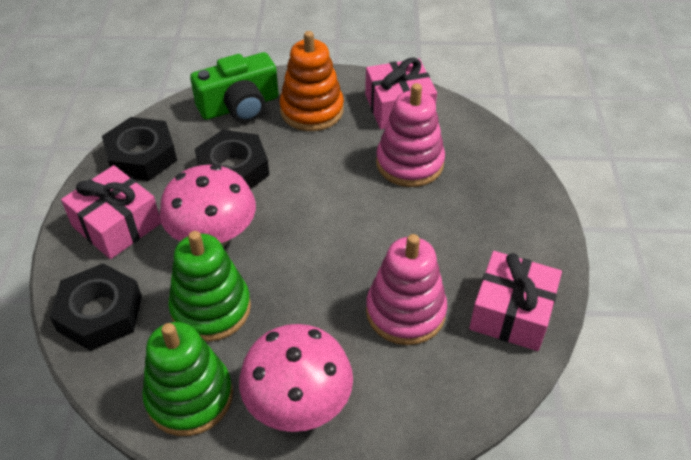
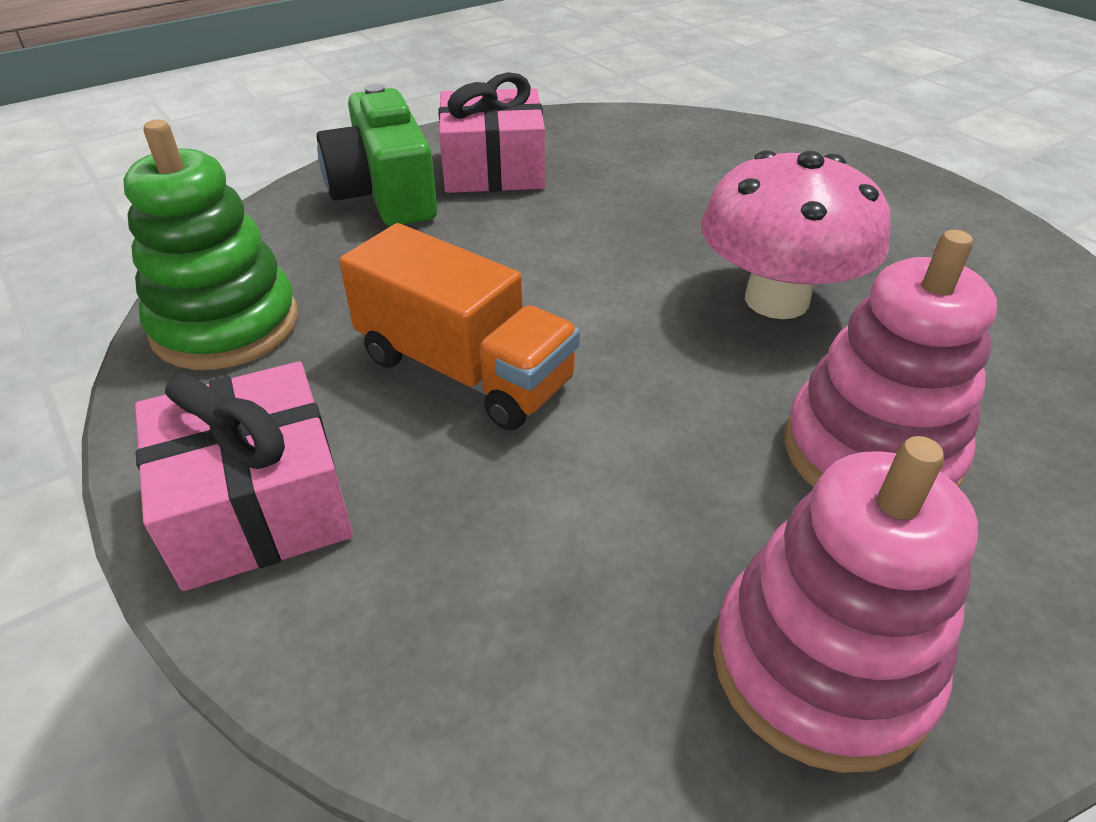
black nut: 3 -> 0
green stacking toy: 2 -> 1
orange stacking toy: 1 -> 0
orange truck: 0 -> 1
pink gift: 3 -> 2
pink mushroom: 2 -> 1

